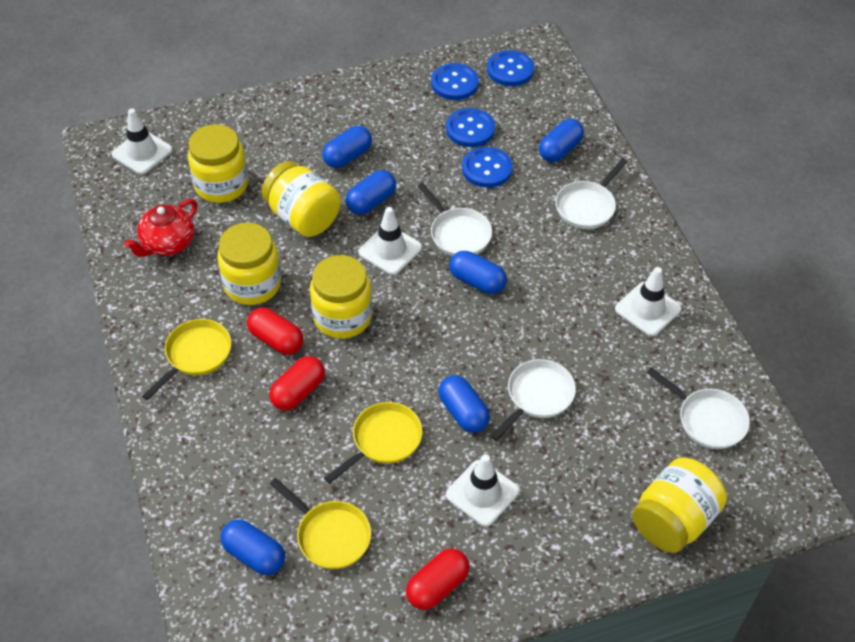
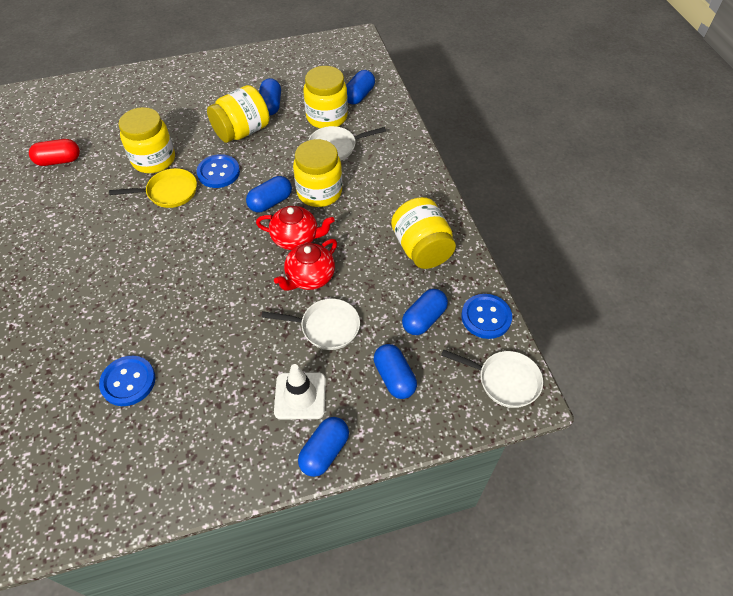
blue button: 4 -> 3
red capsule: 3 -> 1
red teapot: 1 -> 2
white pan: 4 -> 3
white traffic cone: 4 -> 1
yellow pan: 3 -> 1

